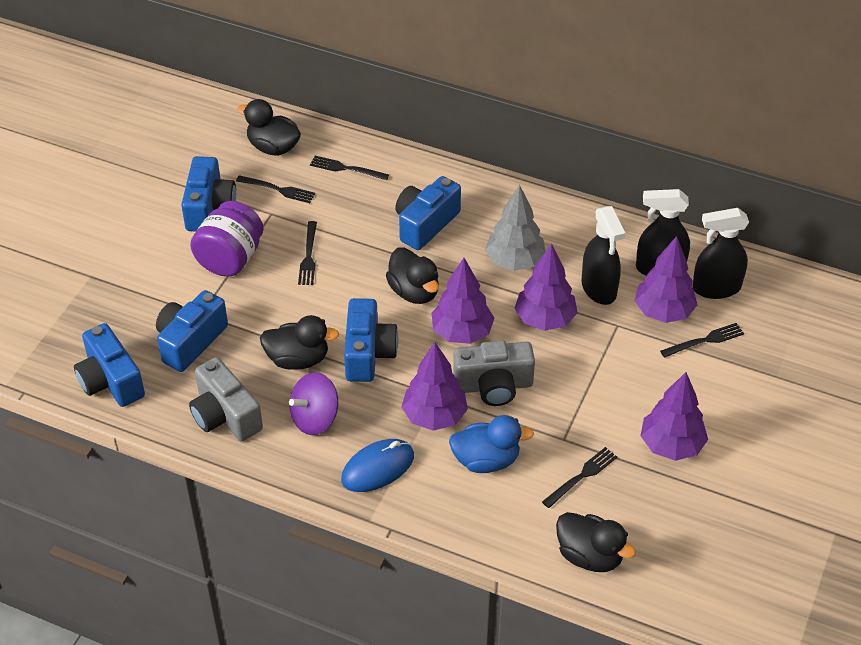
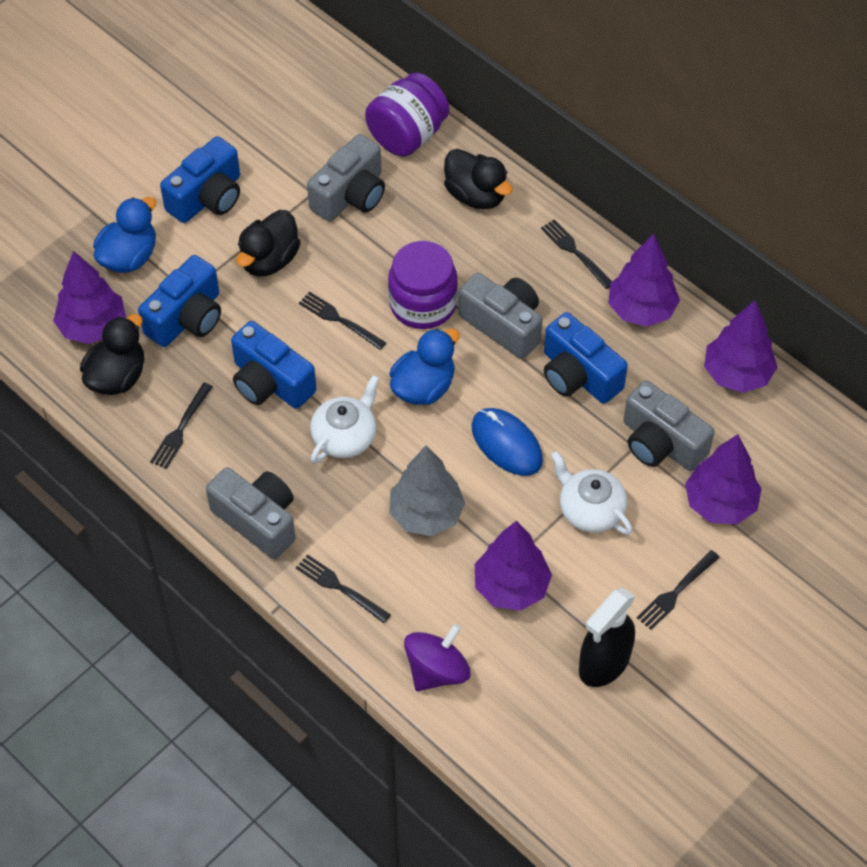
black duck: 4 -> 3
black spray bottle: 3 -> 1
blue camera: 5 -> 4
blue duck: 1 -> 2
grey camera: 2 -> 4
purple jar: 1 -> 2
white teapot: 0 -> 2

